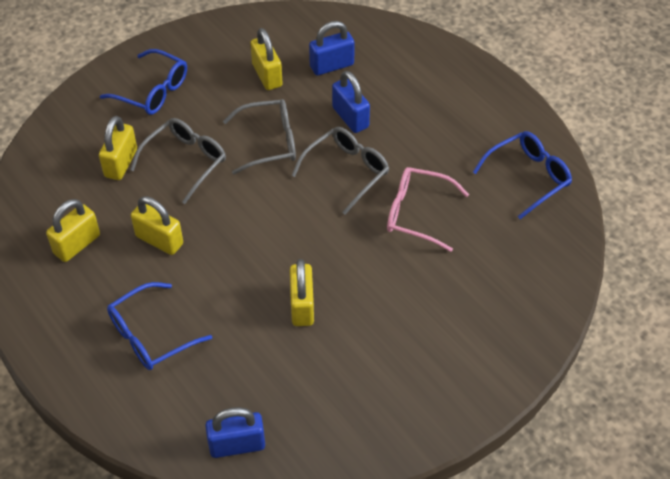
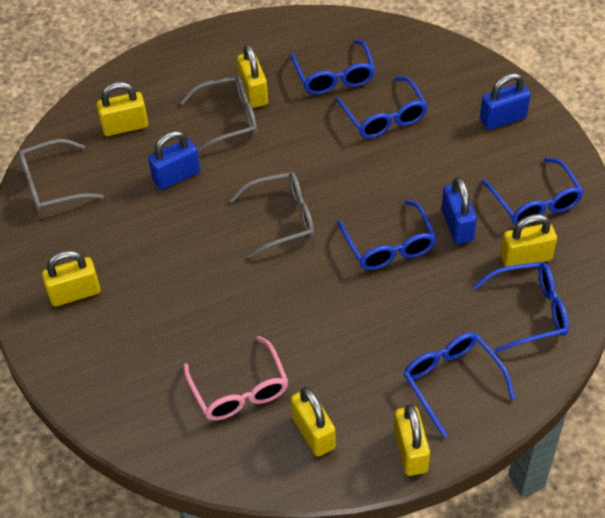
blue glasses: 3 -> 6
yellow padlock: 5 -> 6

